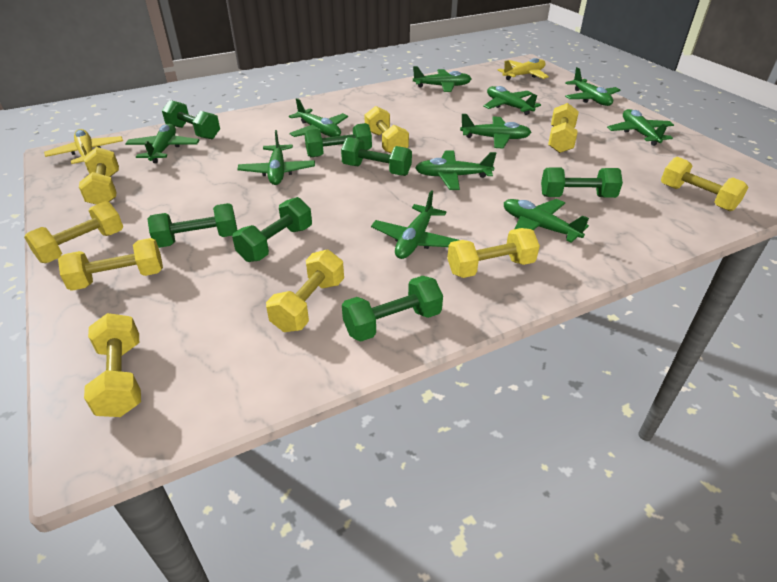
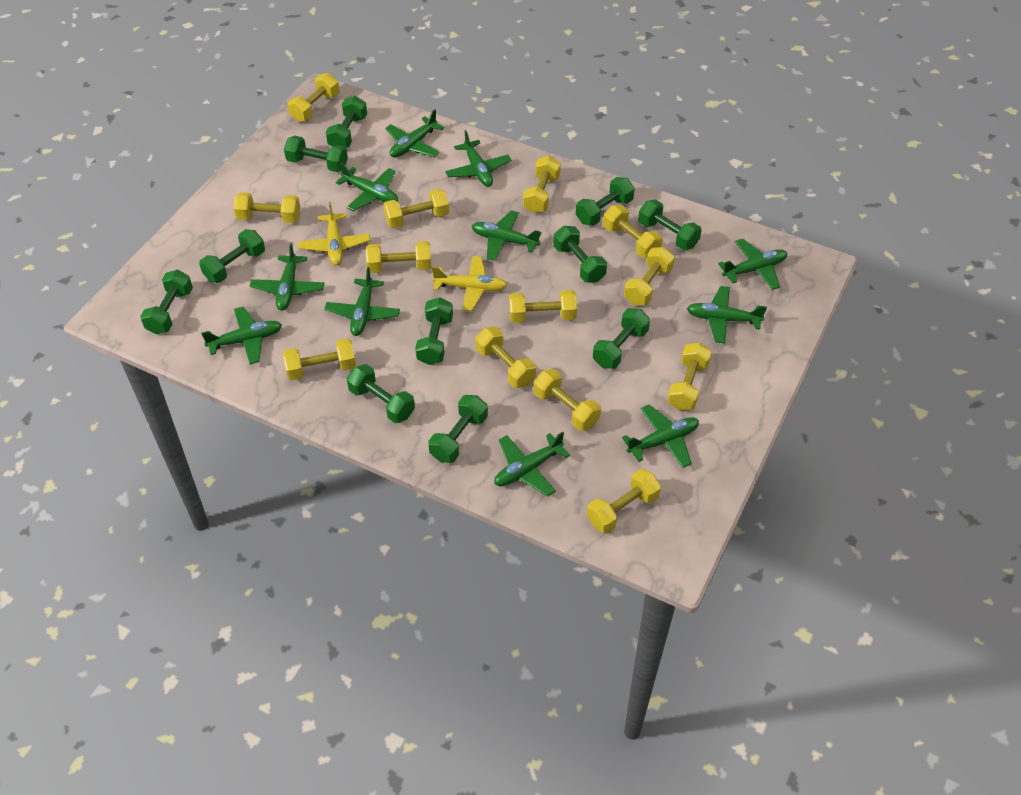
green dumbbell: 7 -> 11
yellow dumbbell: 9 -> 13

